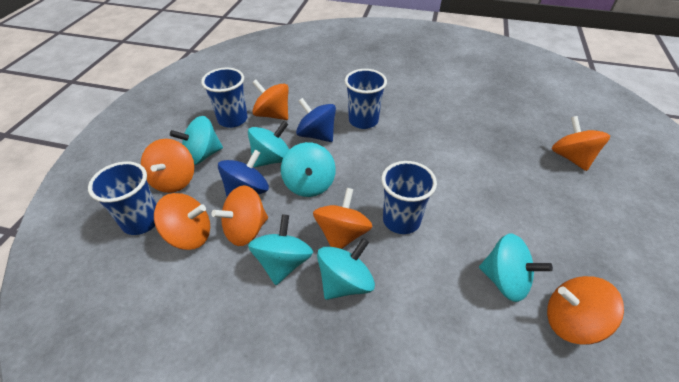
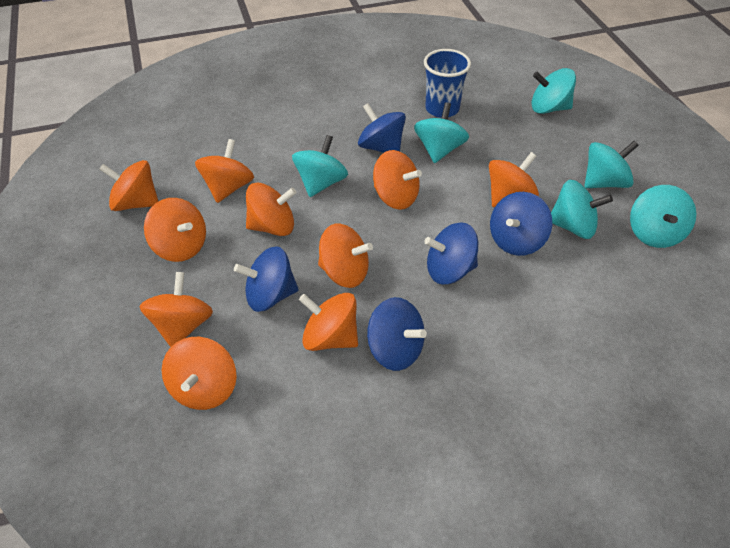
blue cup: 4 -> 1
blue spinning top: 2 -> 5
orange spinning top: 7 -> 10

